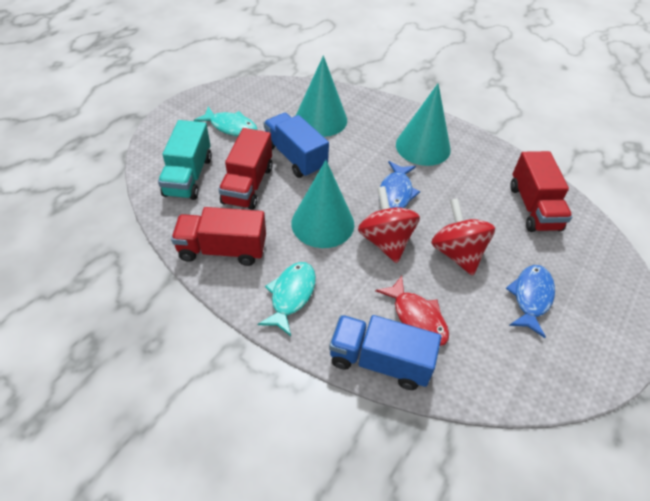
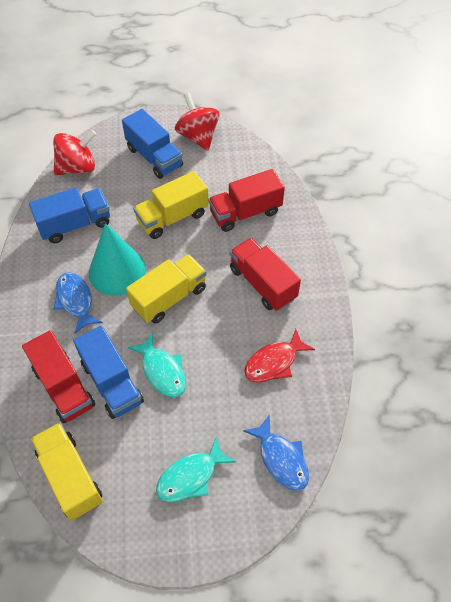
blue truck: 2 -> 3
turquoise cone: 3 -> 1
turquoise truck: 1 -> 0
yellow truck: 0 -> 3

